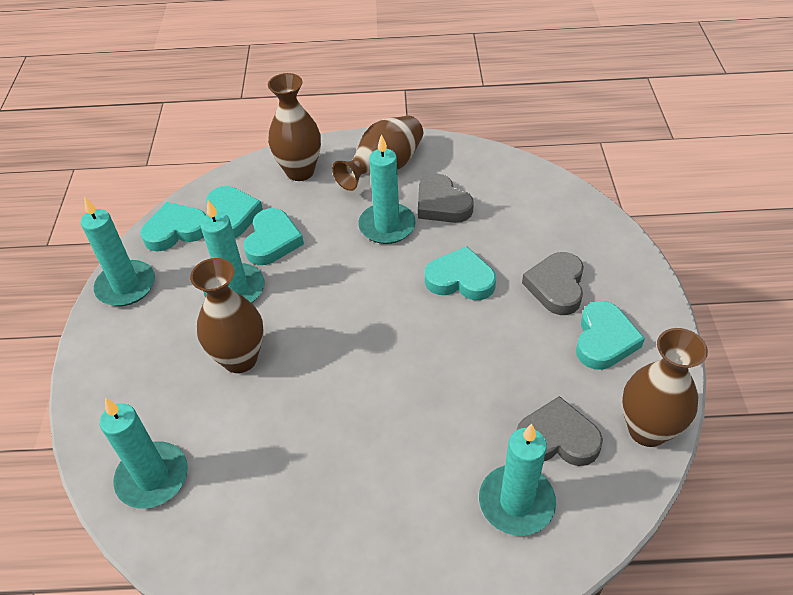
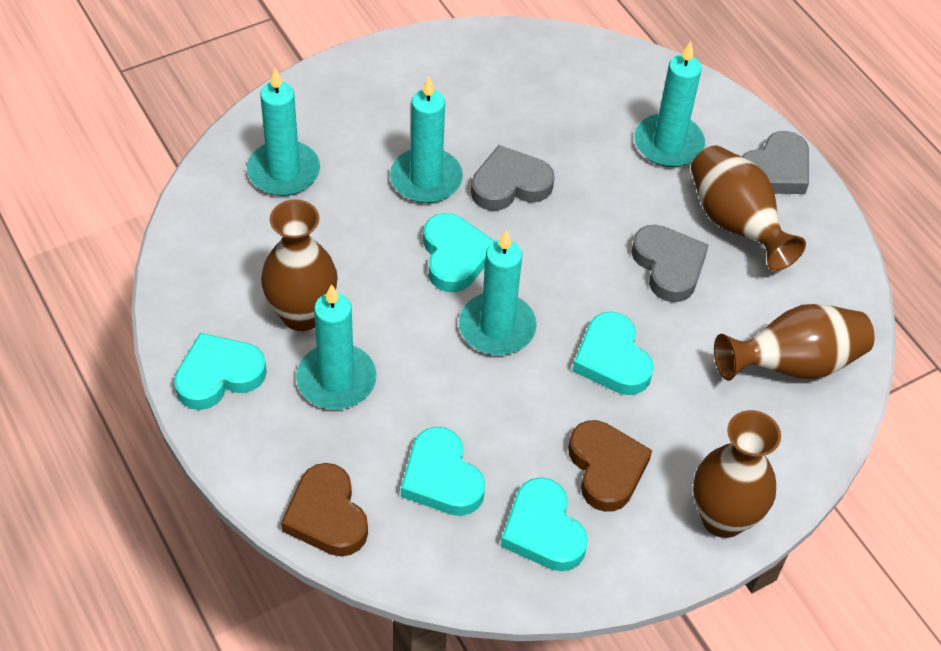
brown heart: 0 -> 2

